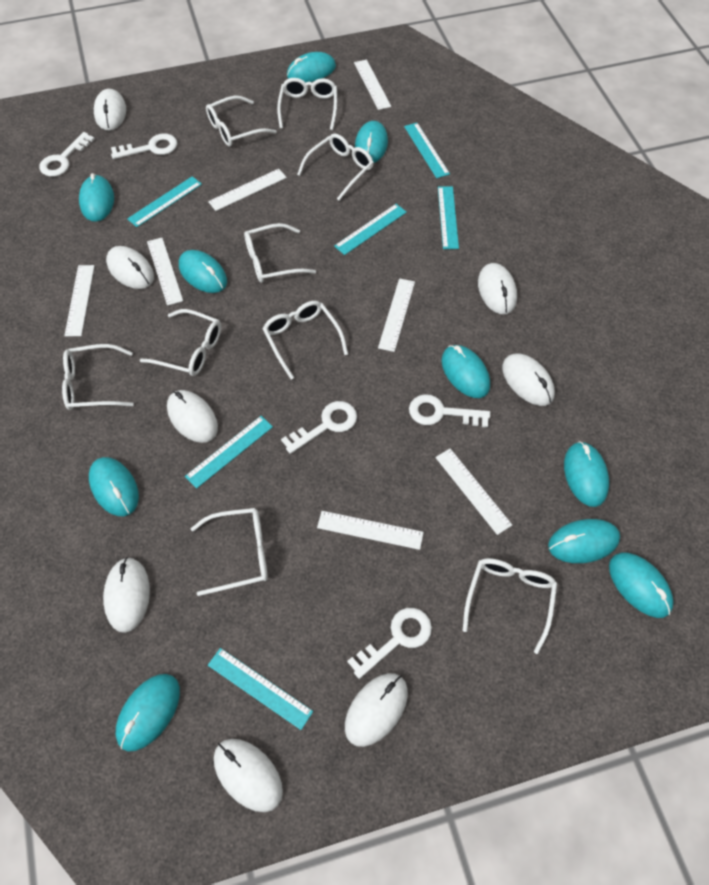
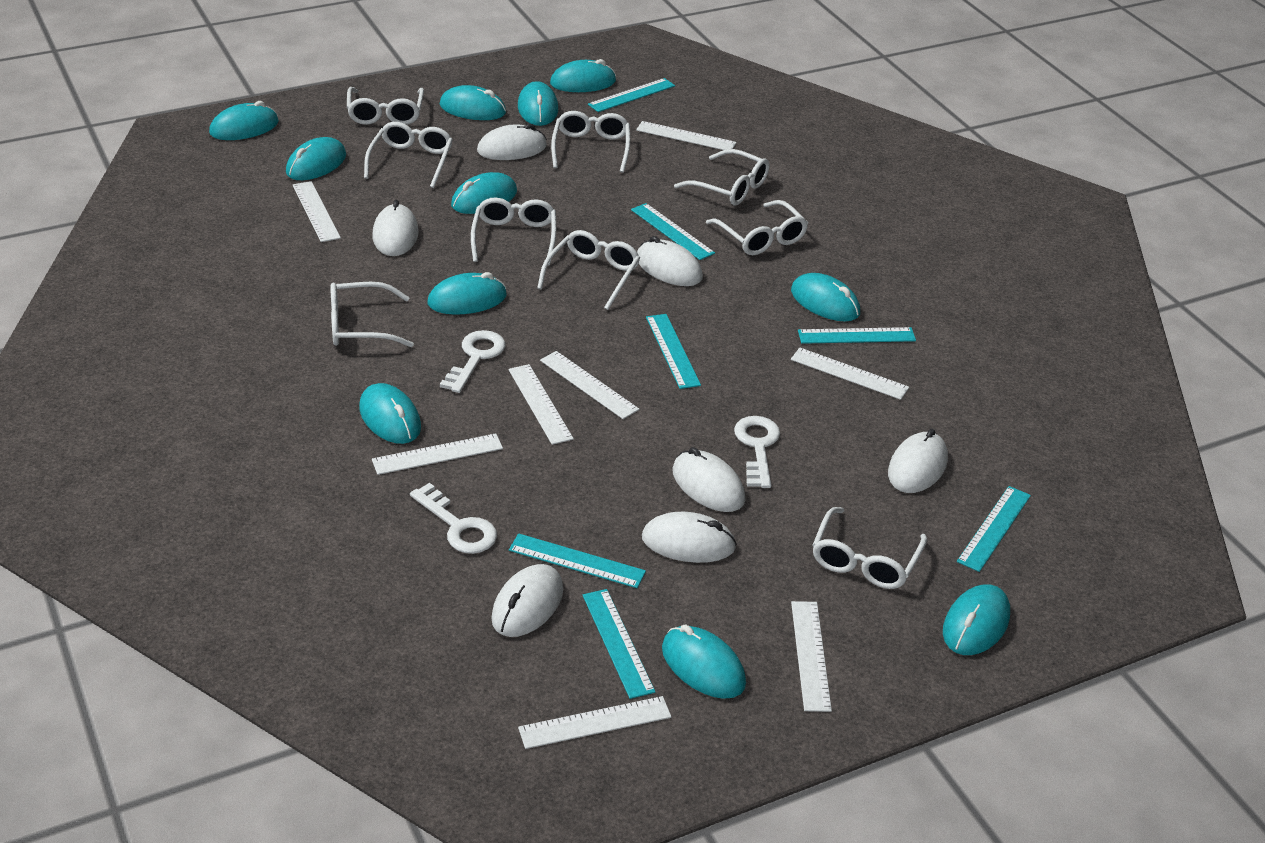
turquoise mouse: 10 -> 11
turquoise ruler: 6 -> 7
white key: 5 -> 3
white mouse: 8 -> 7
white ruler: 7 -> 8

